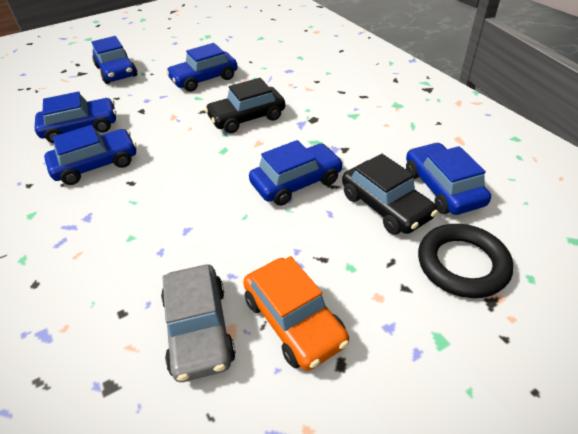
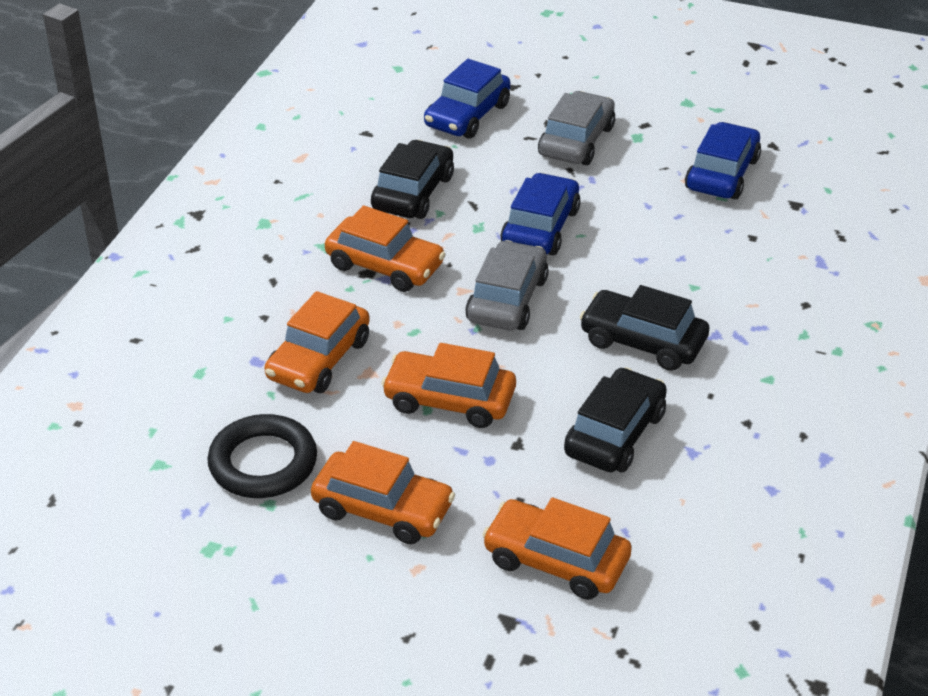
black car: 2 -> 3
blue car: 6 -> 3
grey car: 1 -> 2
orange car: 1 -> 5

